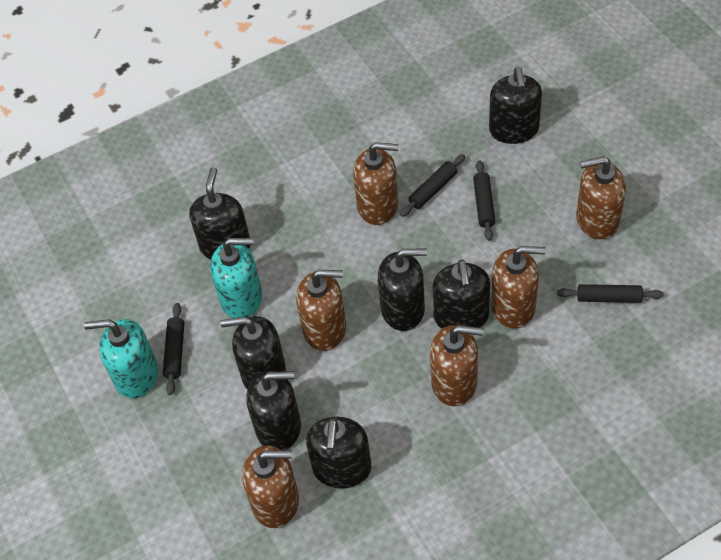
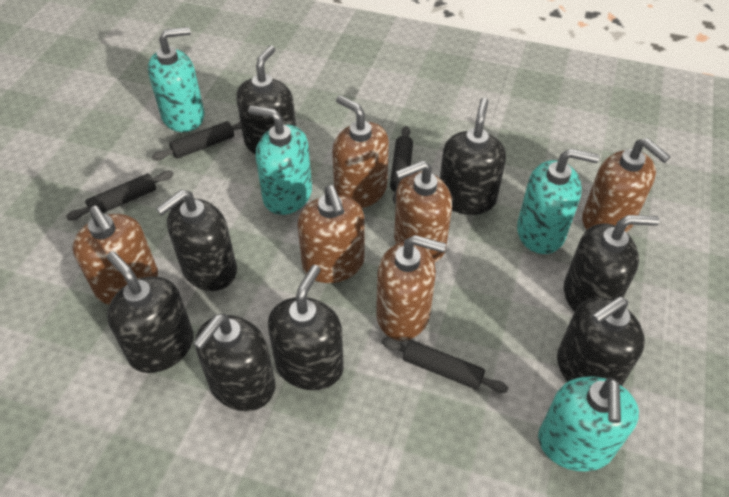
black soap dispenser: 7 -> 8
turquoise soap dispenser: 2 -> 4

